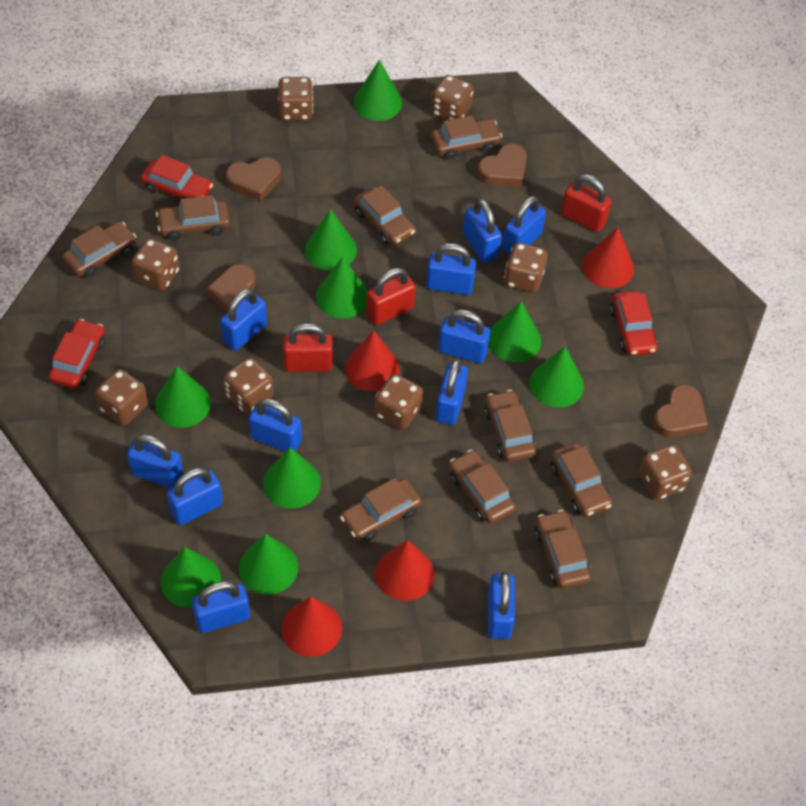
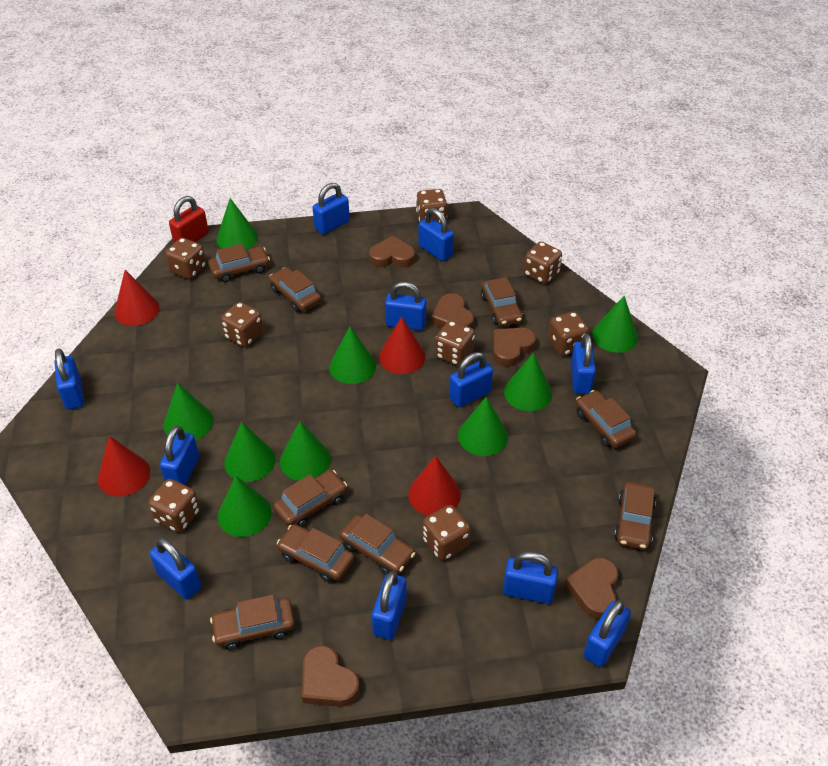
brown heart: 4 -> 5
red car: 3 -> 0
red padlock: 3 -> 1

